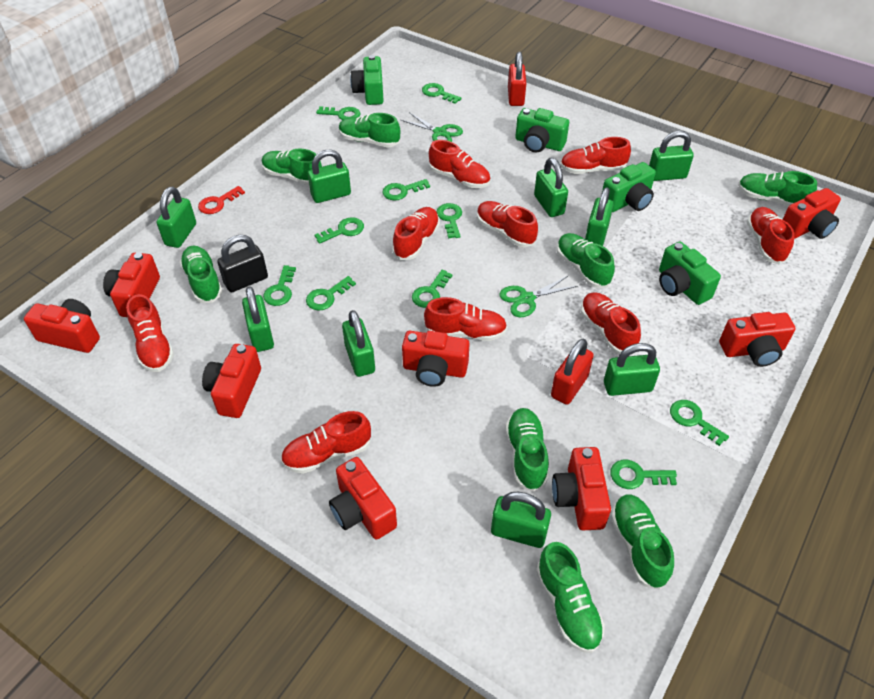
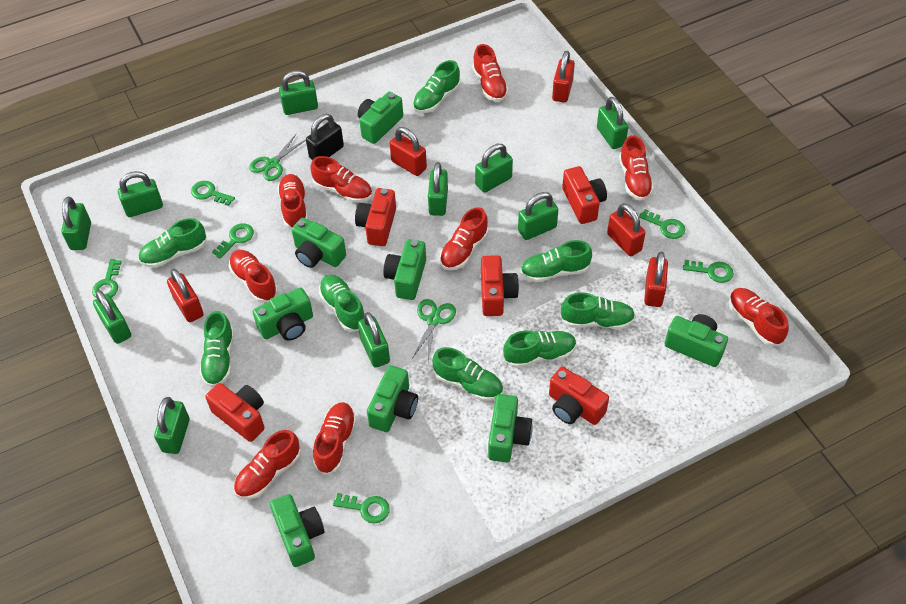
green camera: 4 -> 8
green key: 10 -> 6
green padlock: 9 -> 10
red camera: 8 -> 5
red key: 1 -> 0
red padlock: 2 -> 5

